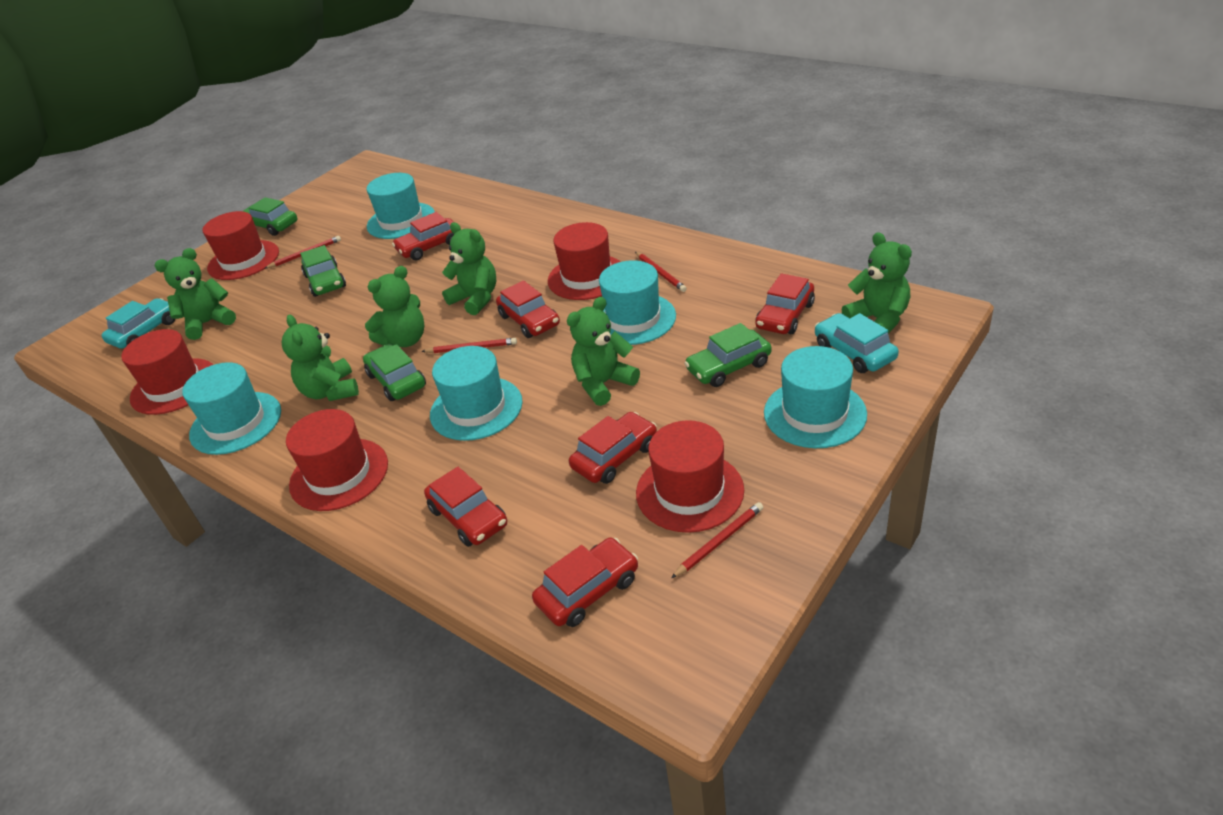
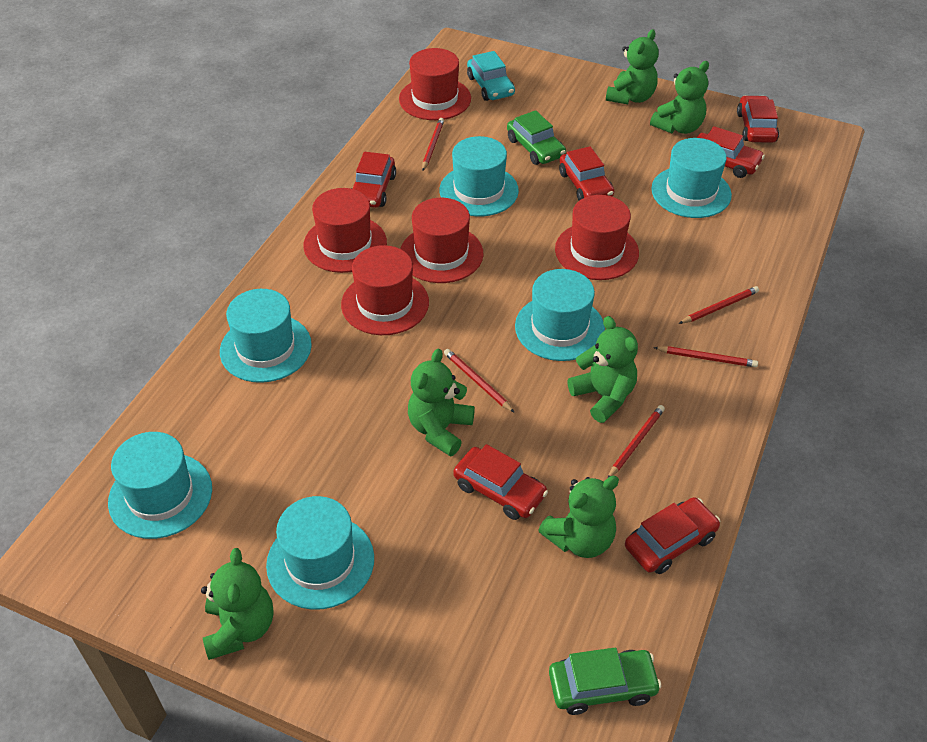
green car: 4 -> 2
red pencil: 4 -> 5
turquoise car: 2 -> 1
turquoise hat: 5 -> 6

